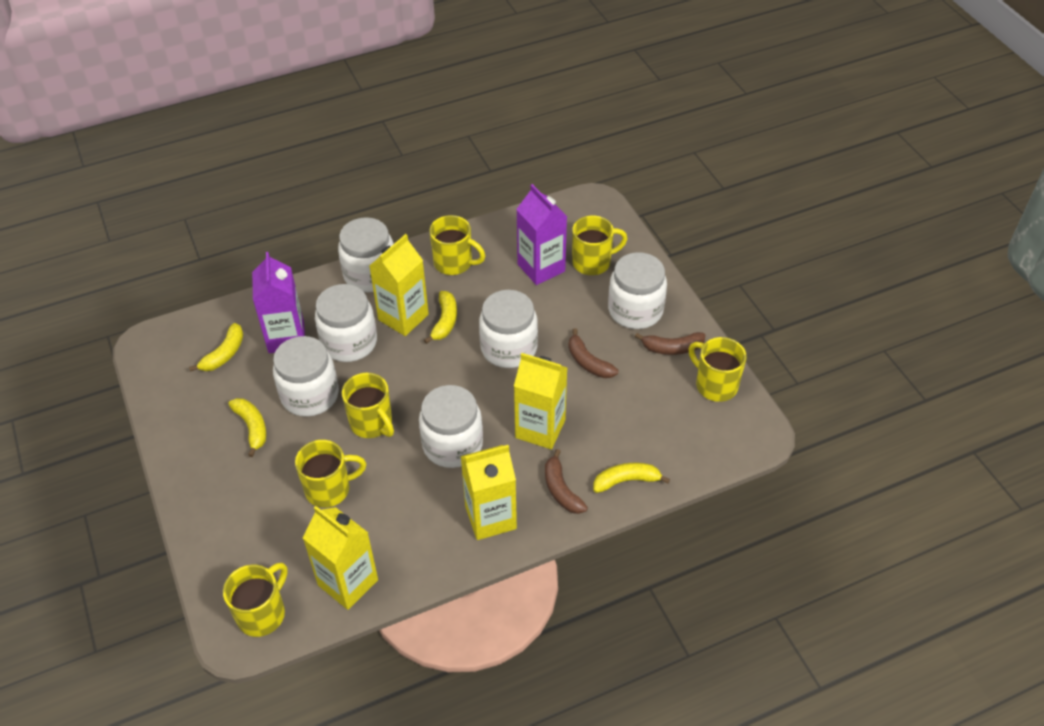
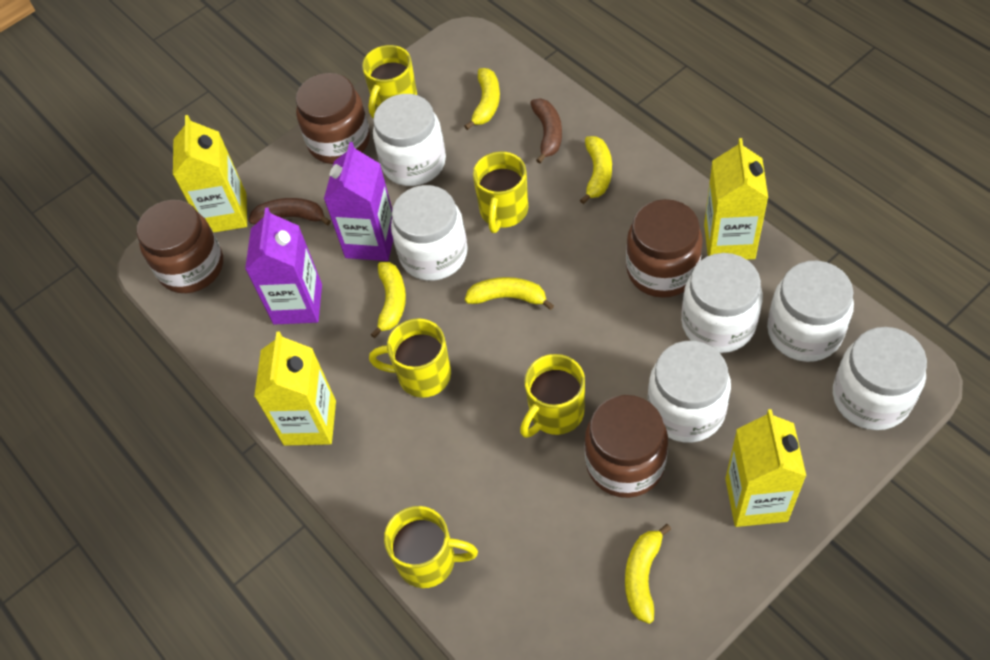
brown banana: 3 -> 2
brown jar: 0 -> 4
yellow banana: 4 -> 5
yellow mug: 6 -> 5

